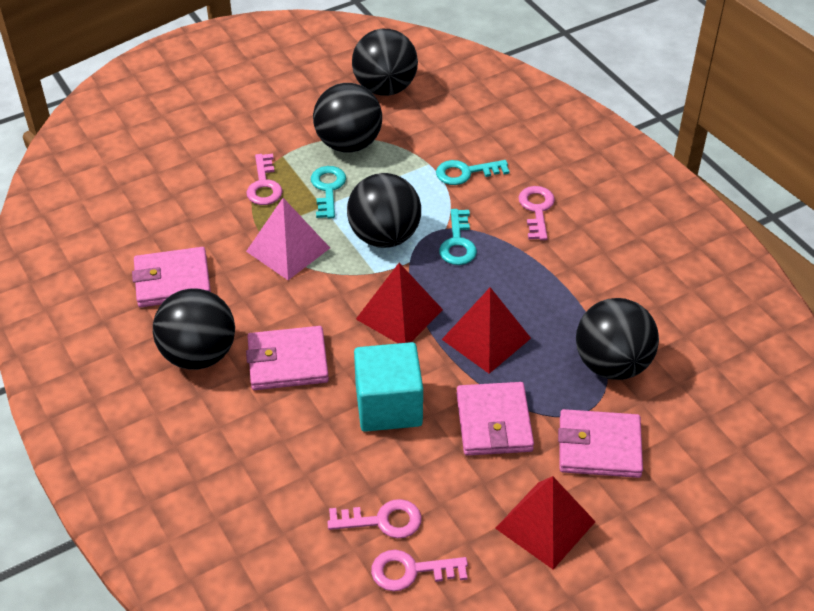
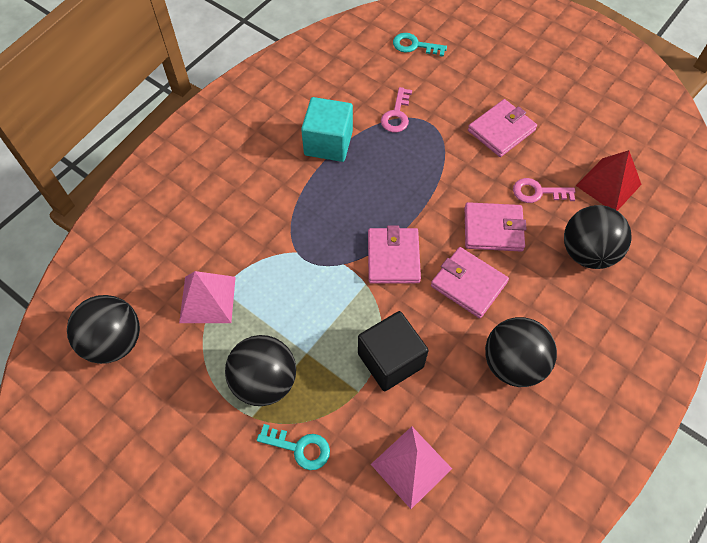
black ball: 5 -> 4
black cube: 0 -> 1
pink key: 4 -> 2
pink pyramid: 1 -> 2
red pyramid: 3 -> 1
turquoise key: 3 -> 2

